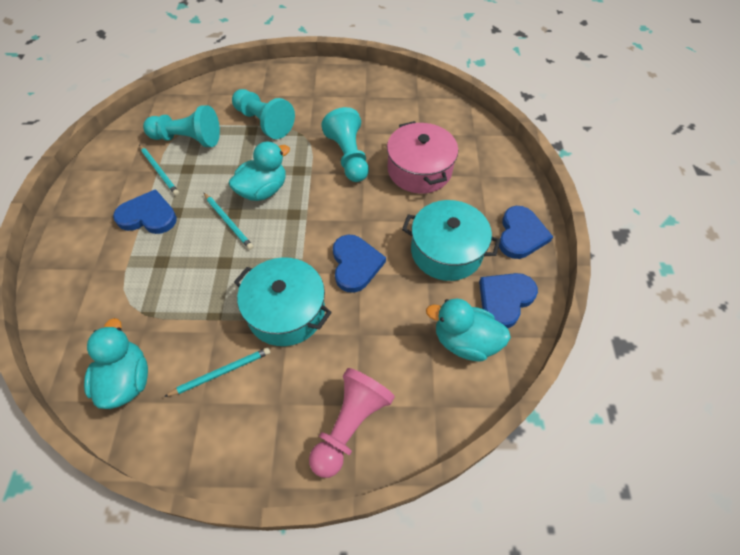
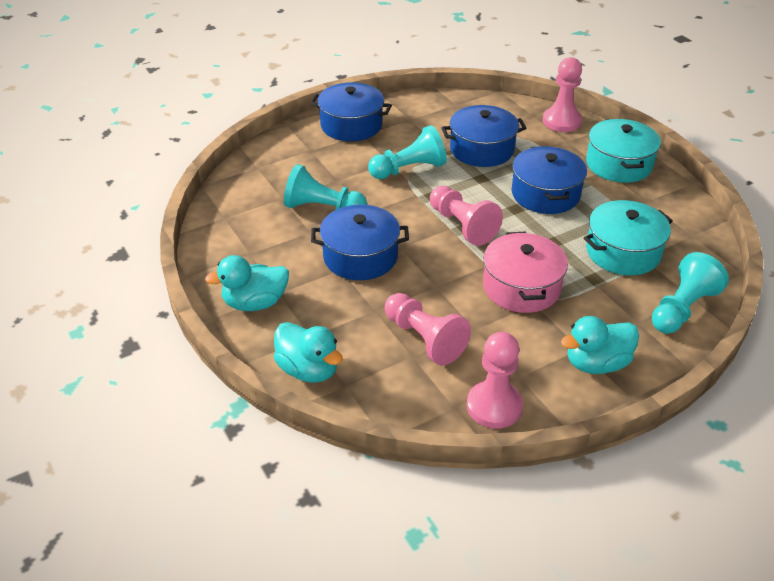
blue heart: 4 -> 0
blue pot: 0 -> 4
pink pawn: 1 -> 4
turquoise pencil: 3 -> 0

